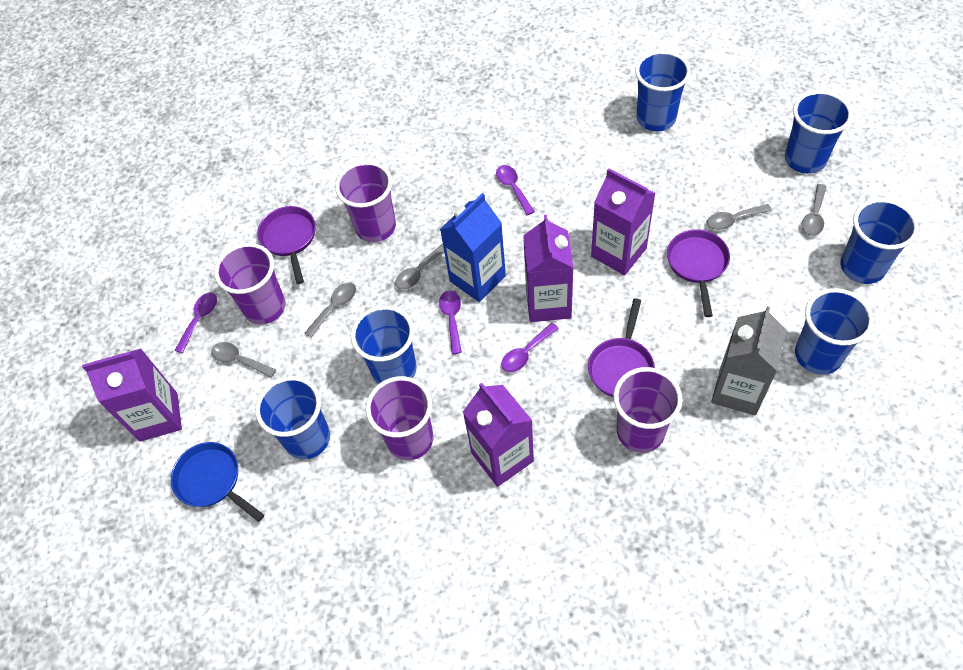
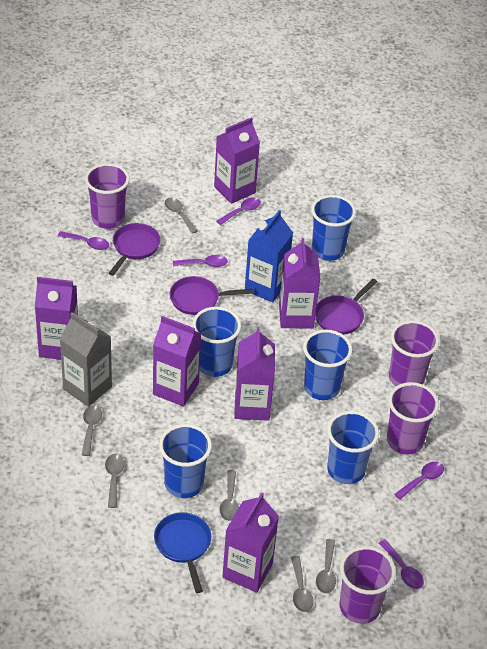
blue cup: 6 -> 5
grey spoon: 5 -> 6
purple carton: 4 -> 6
purple spoon: 4 -> 5

